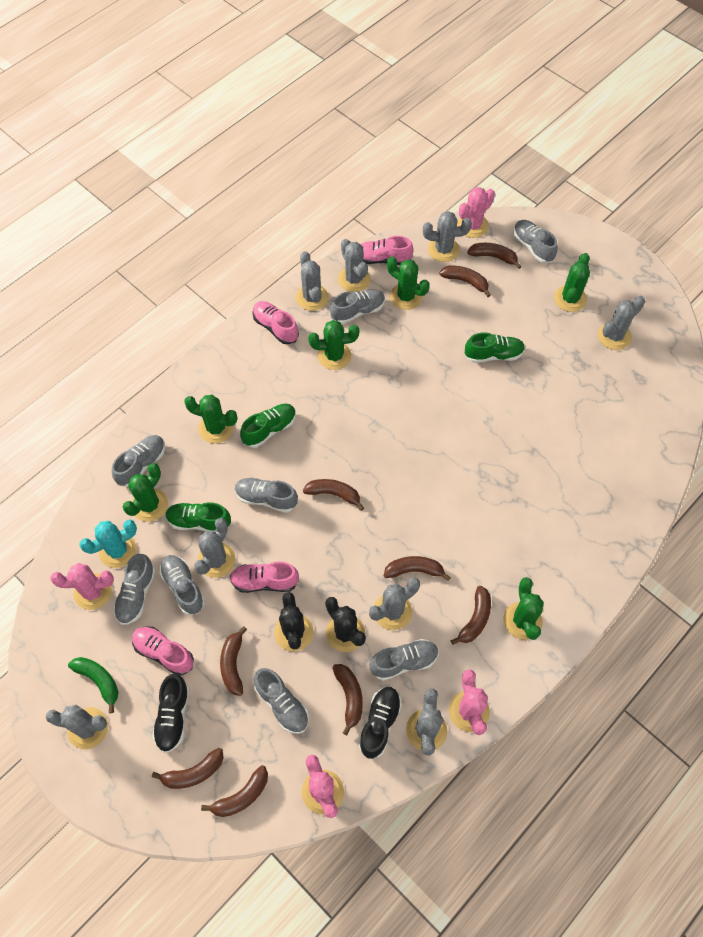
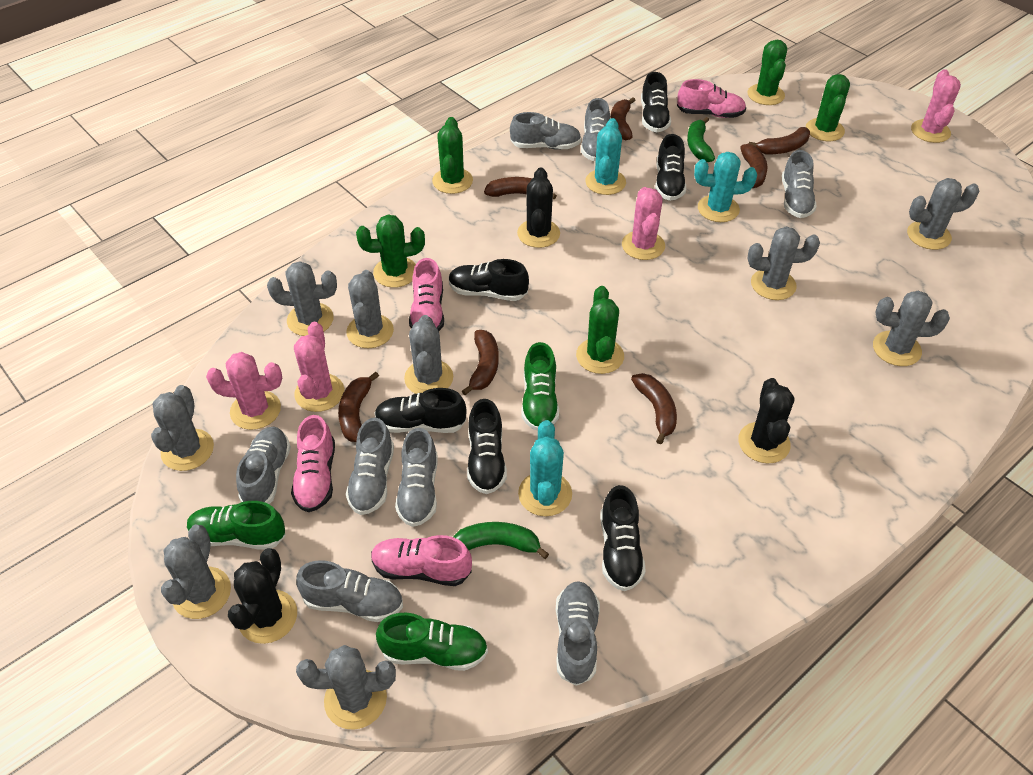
black cactus: 2 -> 3
black shoe: 2 -> 6
brown banana: 9 -> 7
green banana: 1 -> 2
green cactus: 6 -> 5
grey cactus: 8 -> 9
turquoise cactus: 1 -> 3

